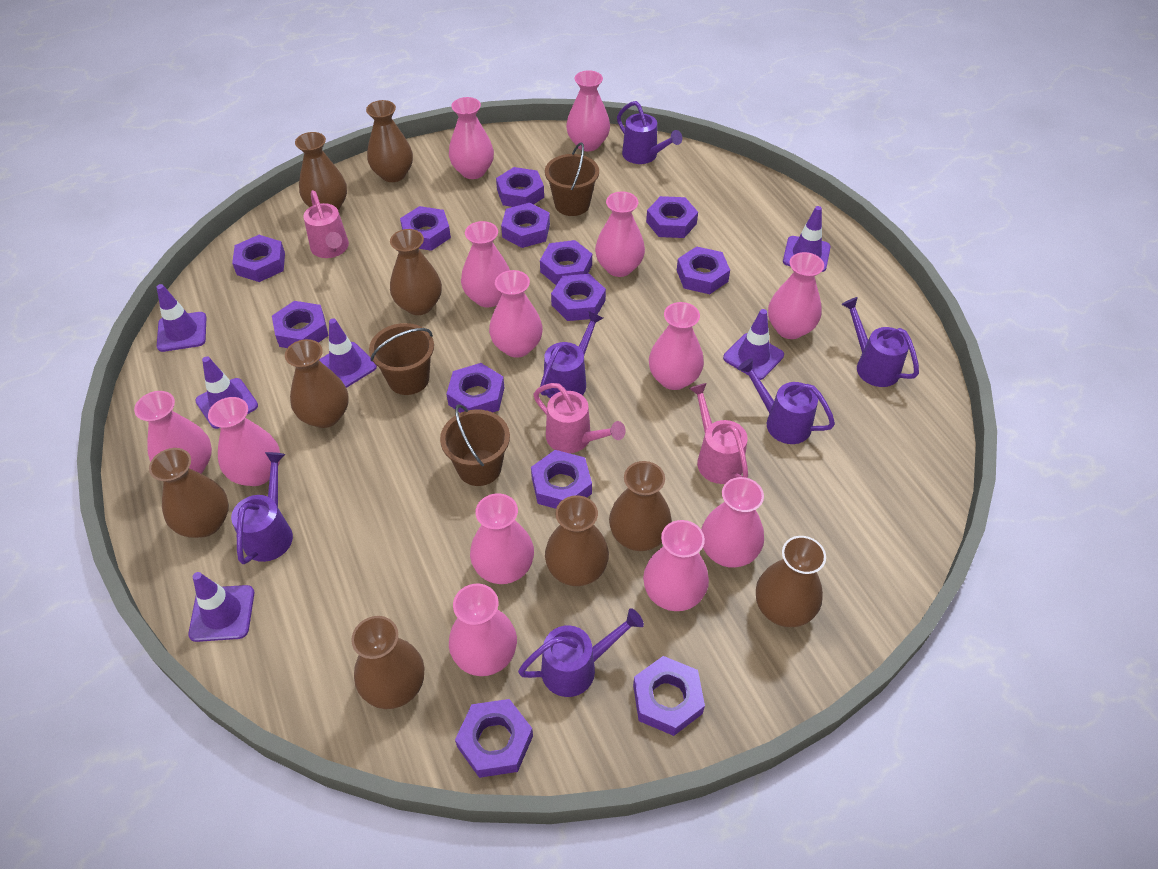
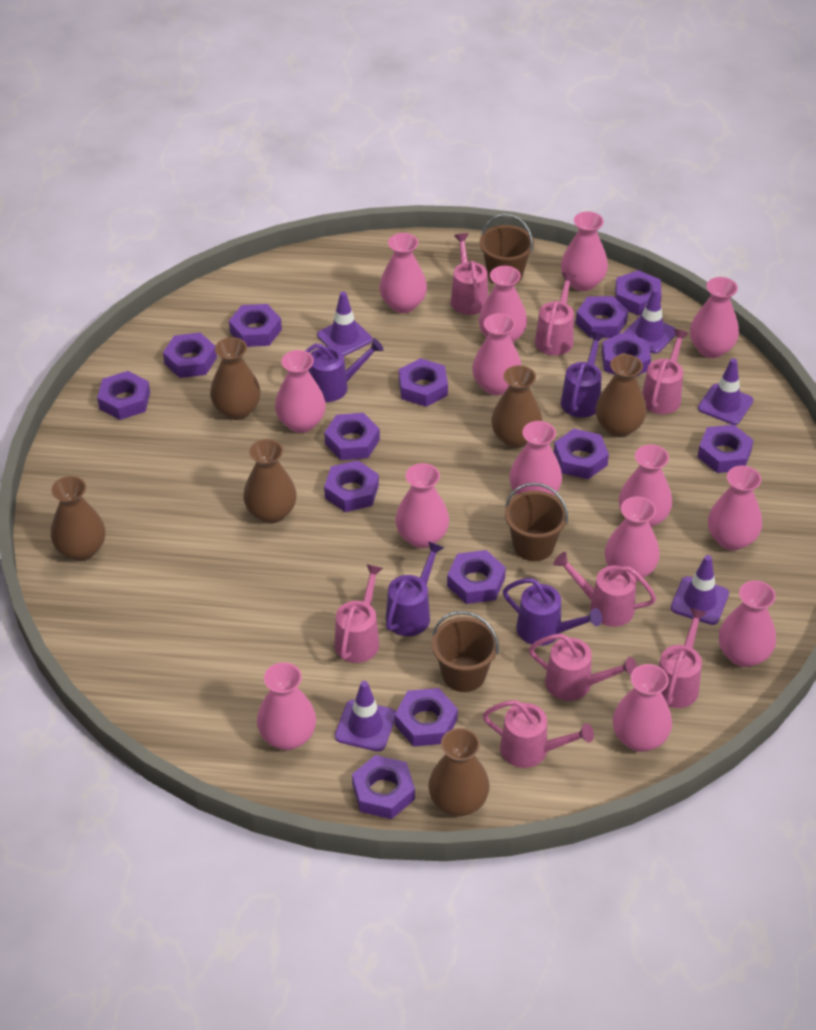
brown vase: 9 -> 6
pink vase: 13 -> 14
pink watering can: 3 -> 8
purple nut: 13 -> 14
purple traffic cone: 6 -> 5
purple watering can: 6 -> 4

